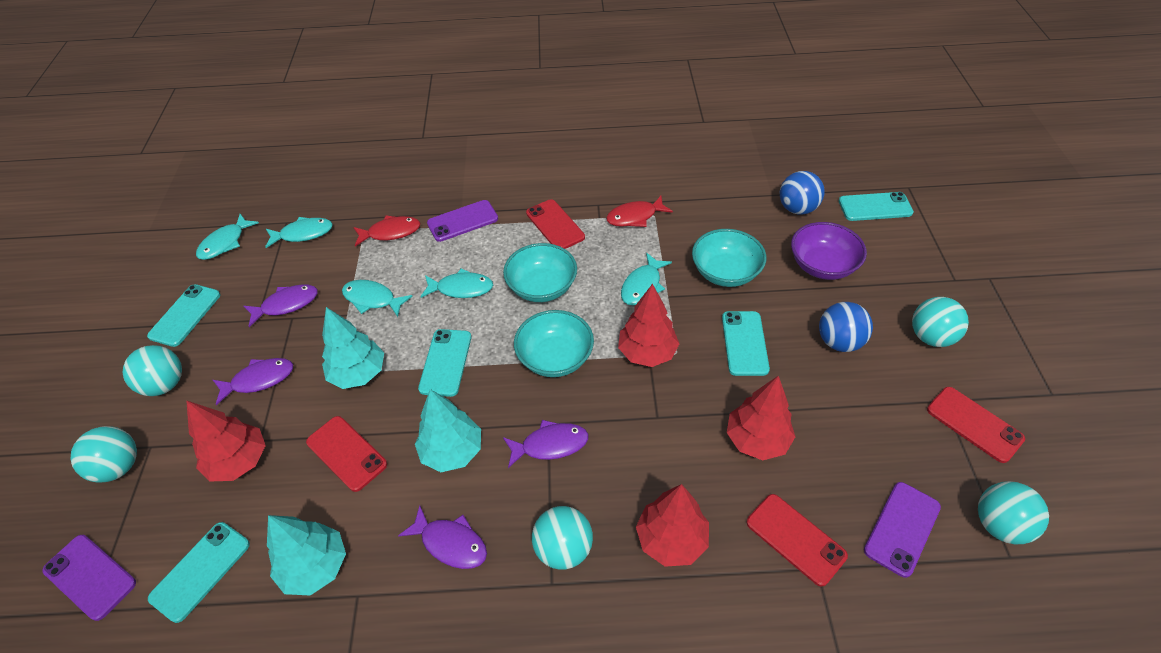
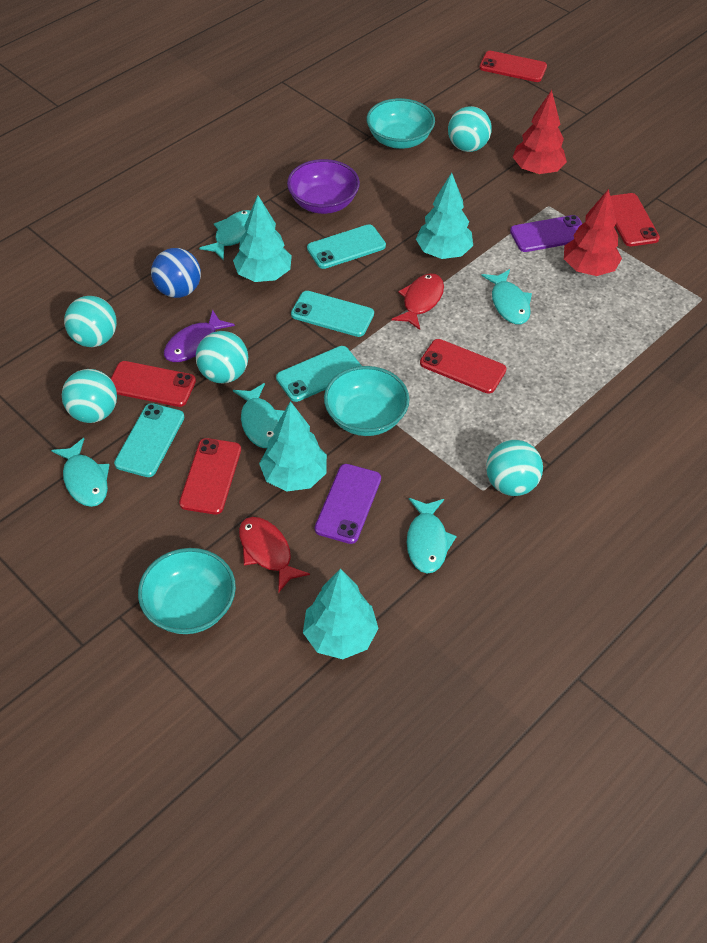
blue ball: 2 -> 1
purple fish: 4 -> 1
purple phone: 3 -> 2
red phone: 4 -> 5
red tree: 4 -> 2
turquoise phone: 5 -> 4
turquoise tree: 3 -> 4

